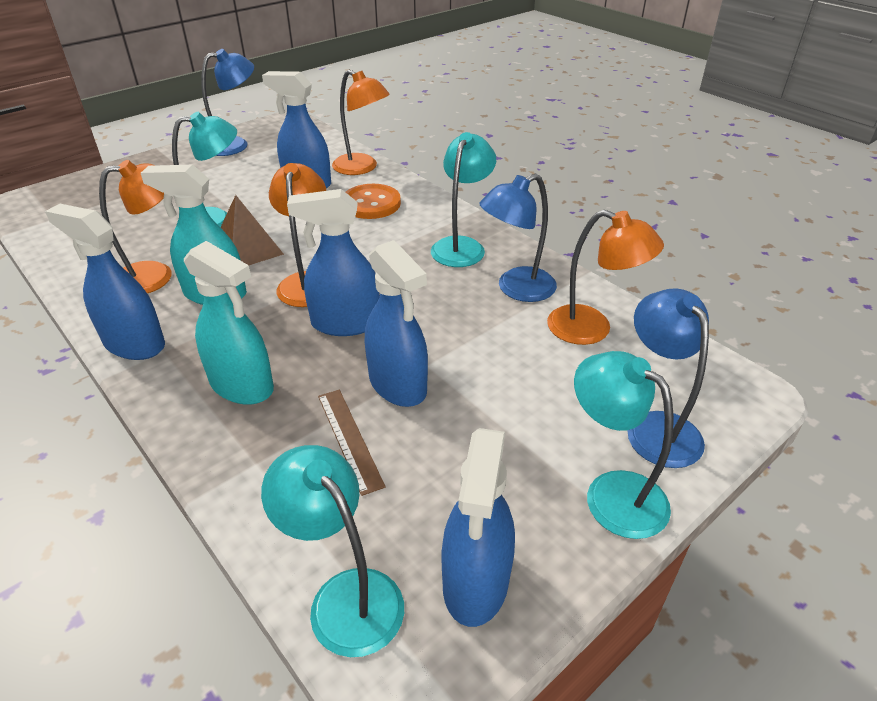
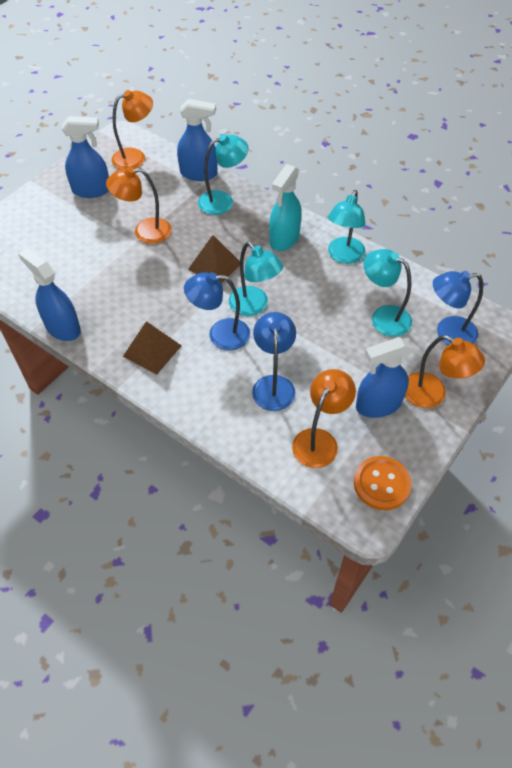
blue spray bottle: 5 -> 4
brown pyramid: 1 -> 2
brown ruler: 1 -> 0
turquoise spray bottle: 2 -> 1

